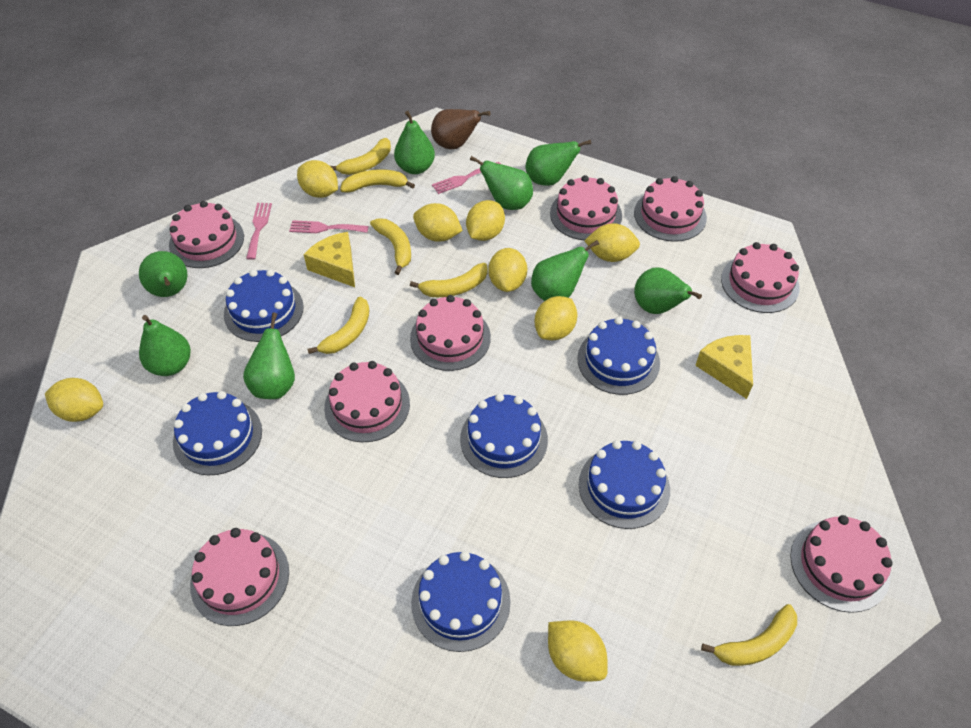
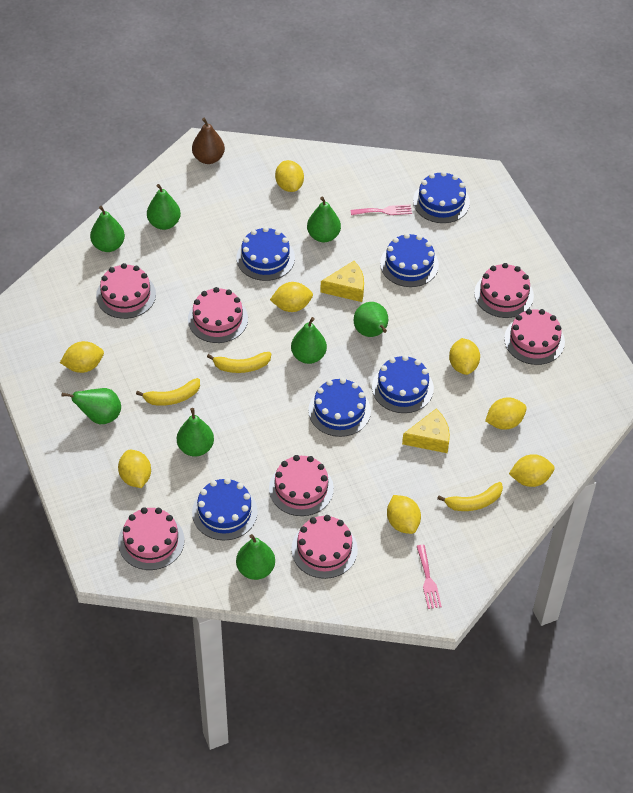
pink cake: 8 -> 7
pink fork: 3 -> 2
yellow banana: 6 -> 3

